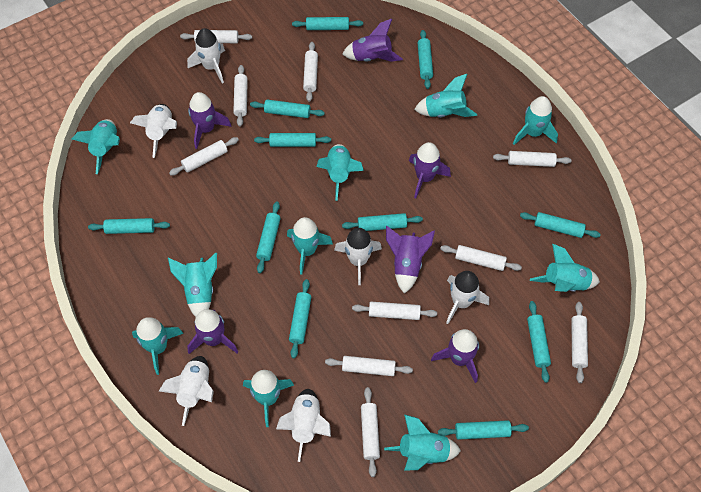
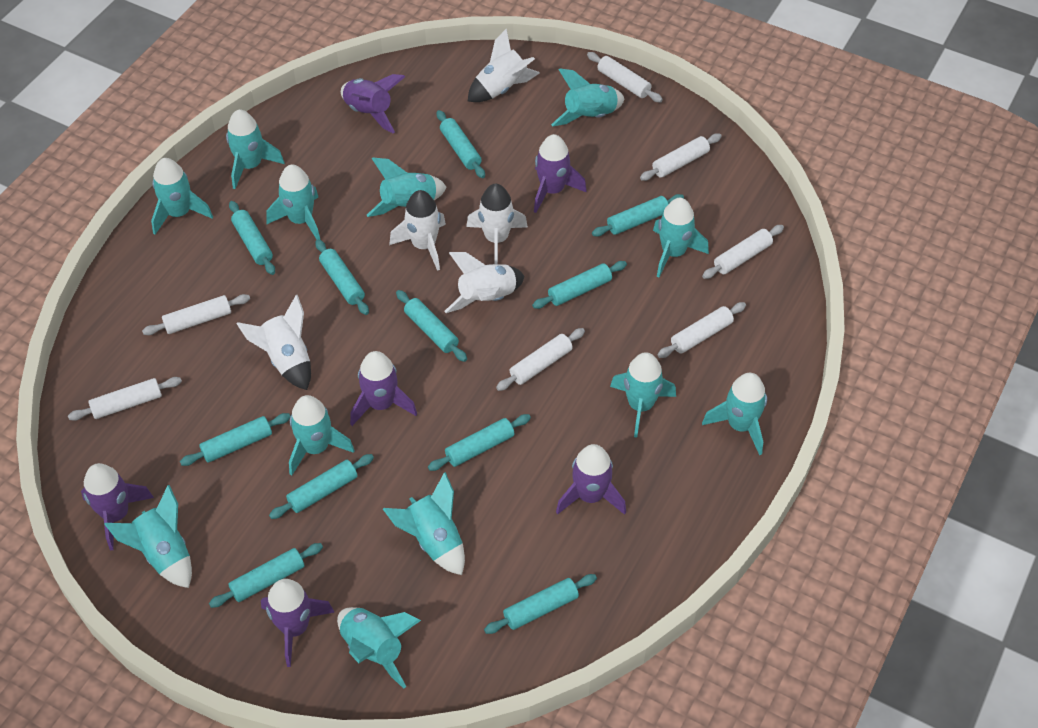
turquoise rocket: 10 -> 12
white rocket: 6 -> 5
white rolling pin: 10 -> 7

